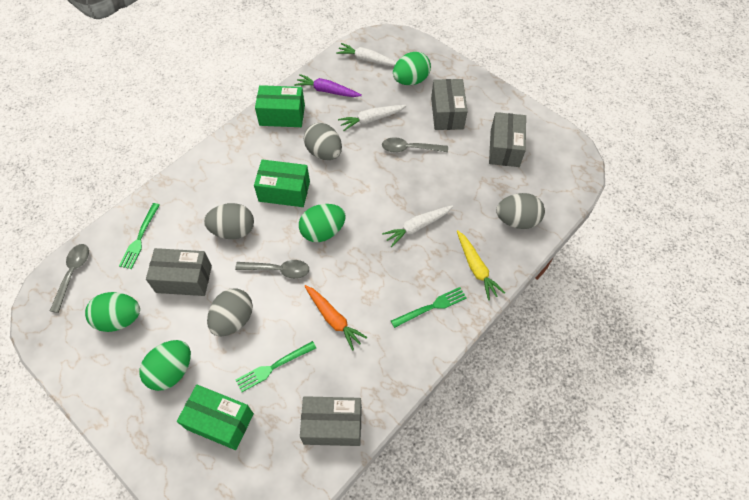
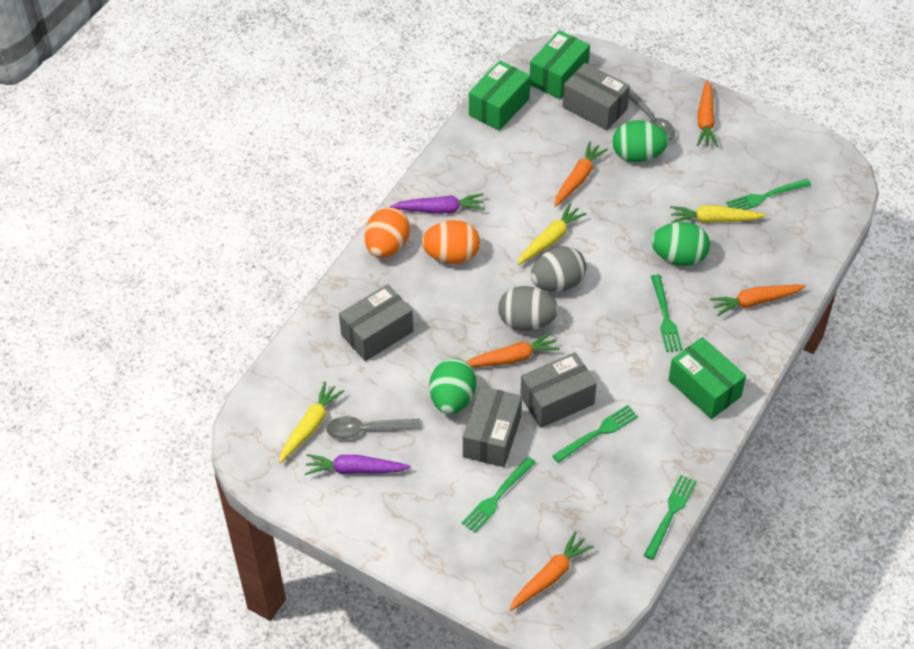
green egg: 4 -> 3
green fork: 3 -> 5
grey egg: 4 -> 2
grey spoon: 3 -> 2
orange carrot: 1 -> 5
orange egg: 0 -> 2
purple carrot: 1 -> 2
white carrot: 3 -> 0
yellow carrot: 1 -> 3

